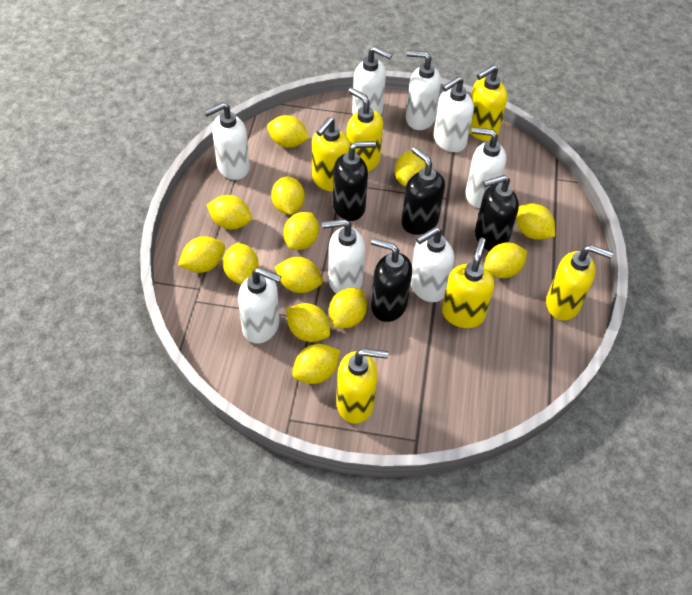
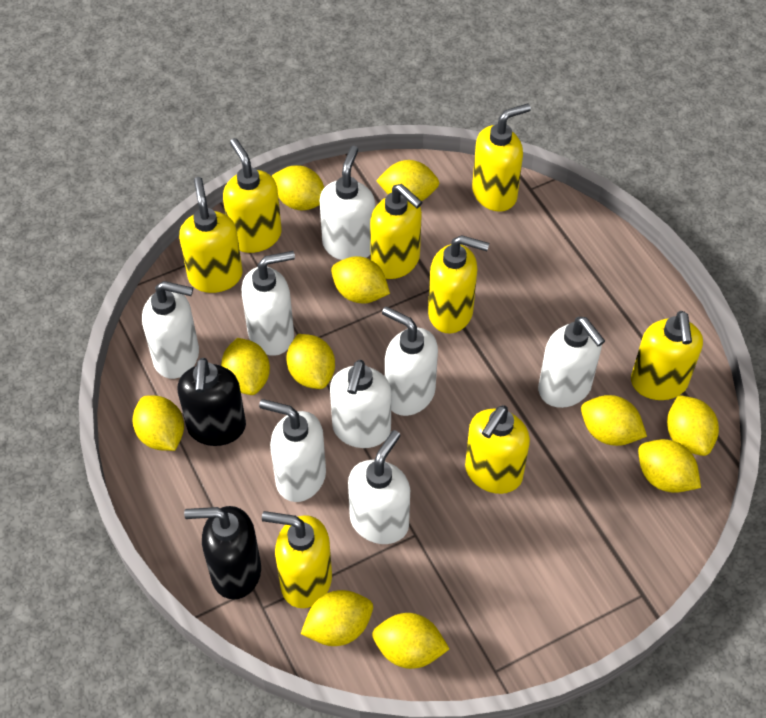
black soap dispenser: 4 -> 2
yellow lemon: 13 -> 11
yellow soap dispenser: 6 -> 8

